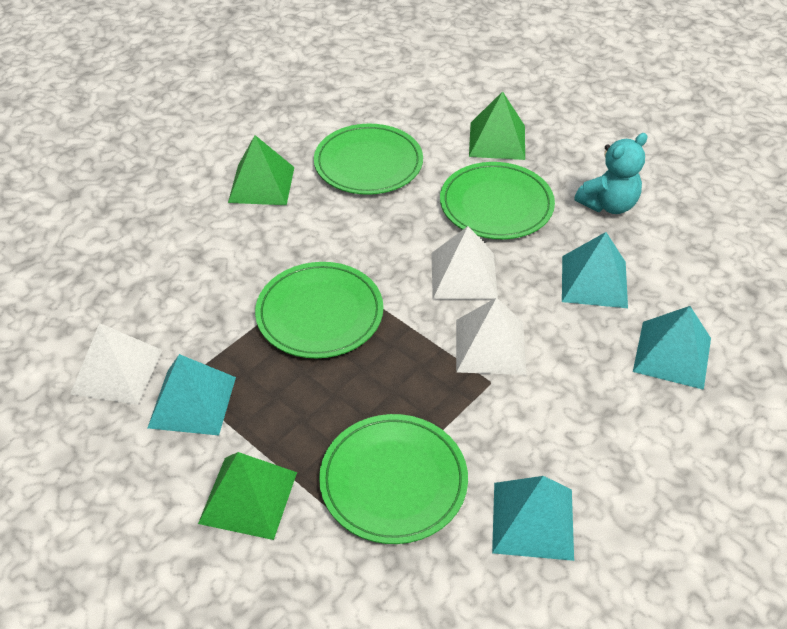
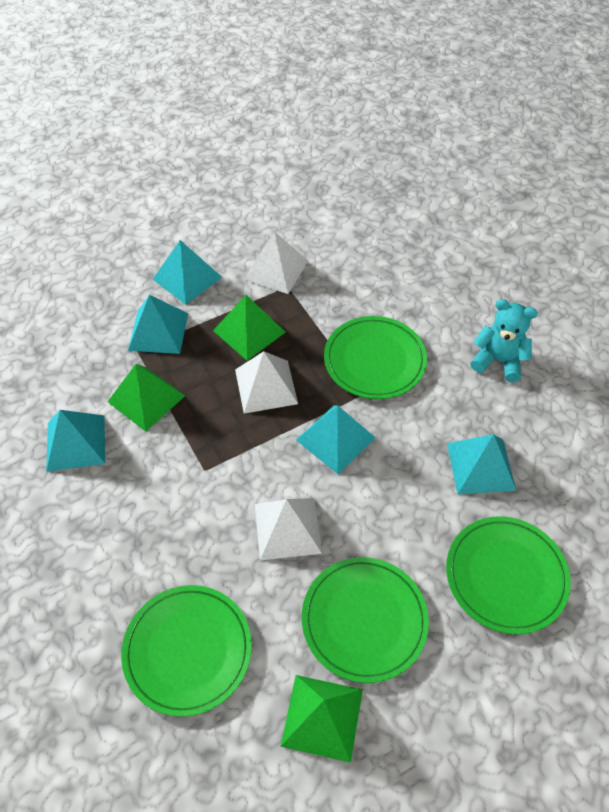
turquoise pyramid: 4 -> 5

